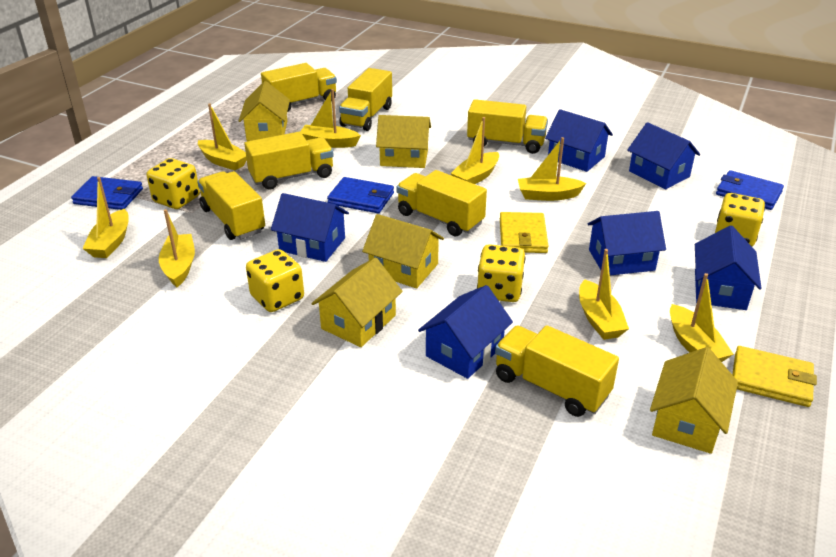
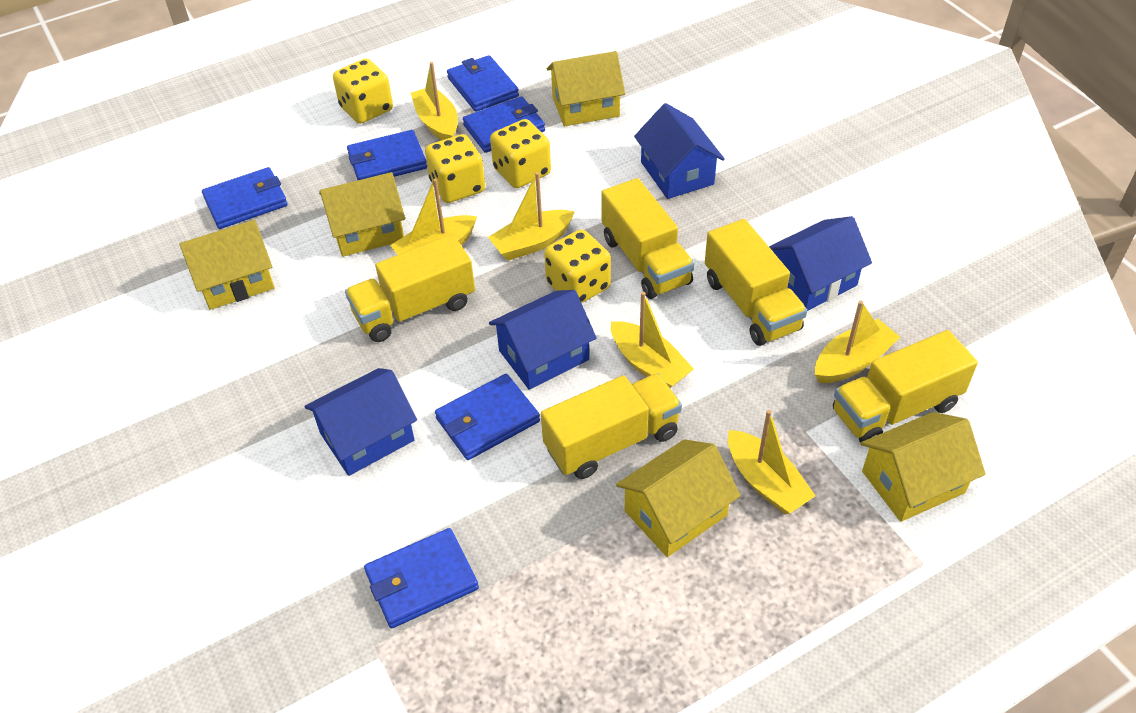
blue house: 6 -> 4
blue wallet: 3 -> 6
yellow boat: 8 -> 6
yellow truck: 7 -> 5
yellow wallet: 2 -> 0

